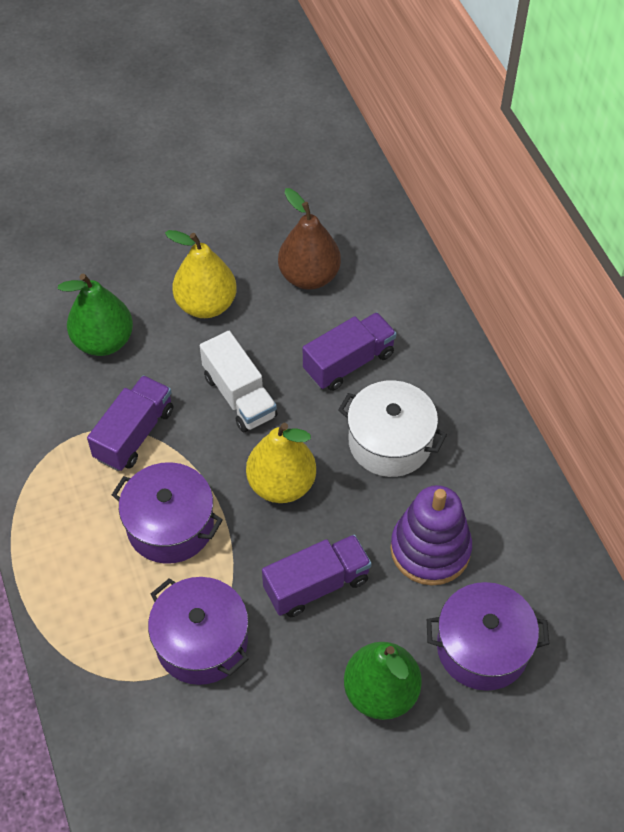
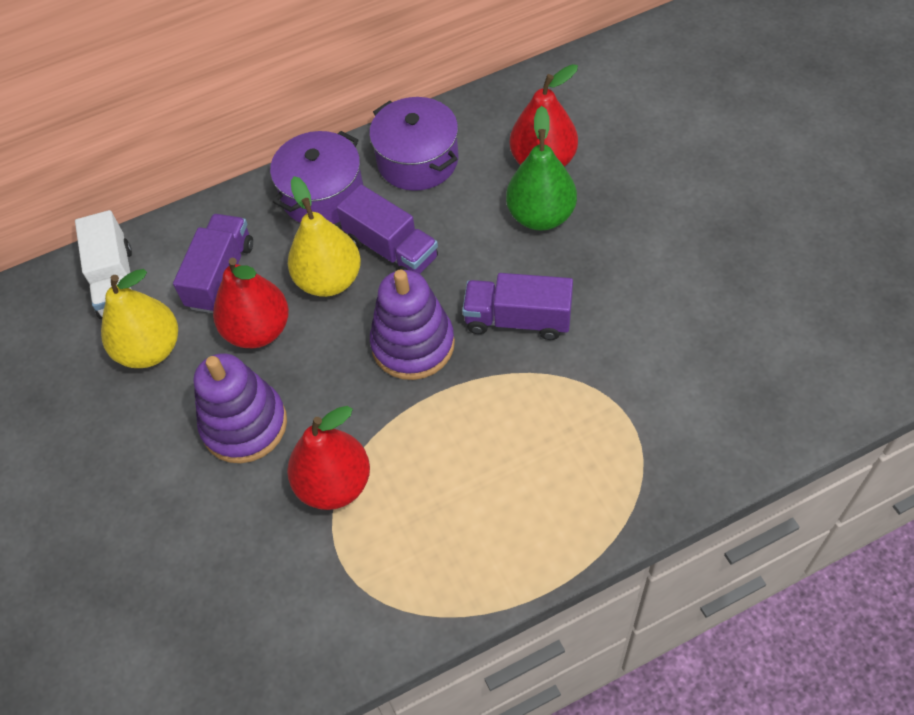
brown pear: 1 -> 0
green pear: 2 -> 1
purple pot: 3 -> 2
purple stacking toy: 1 -> 2
red pear: 0 -> 3
white pot: 1 -> 0

